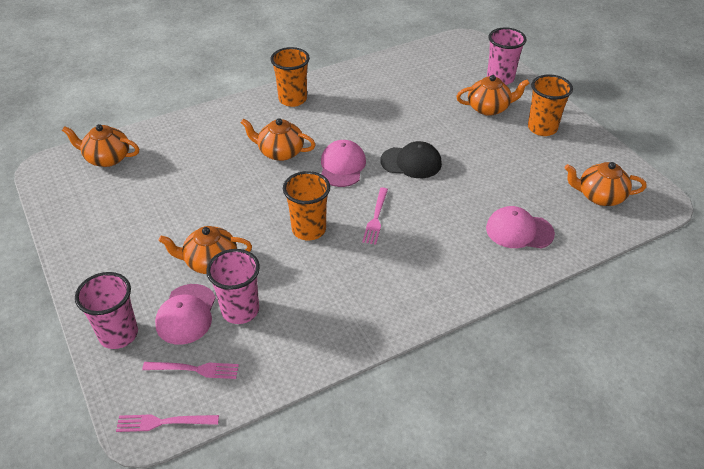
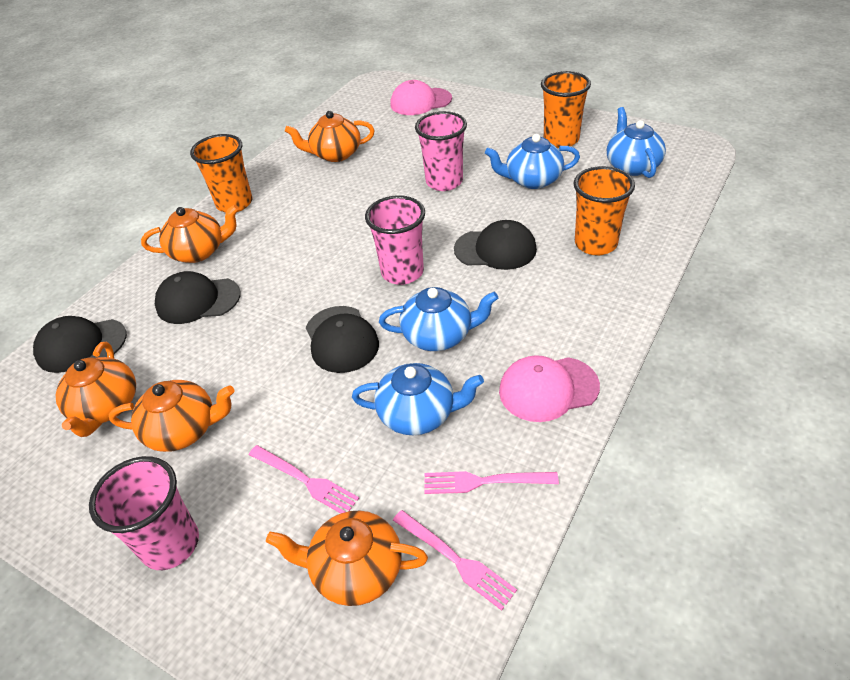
black cap: 1 -> 4
blue teapot: 0 -> 4
pink cap: 3 -> 2

